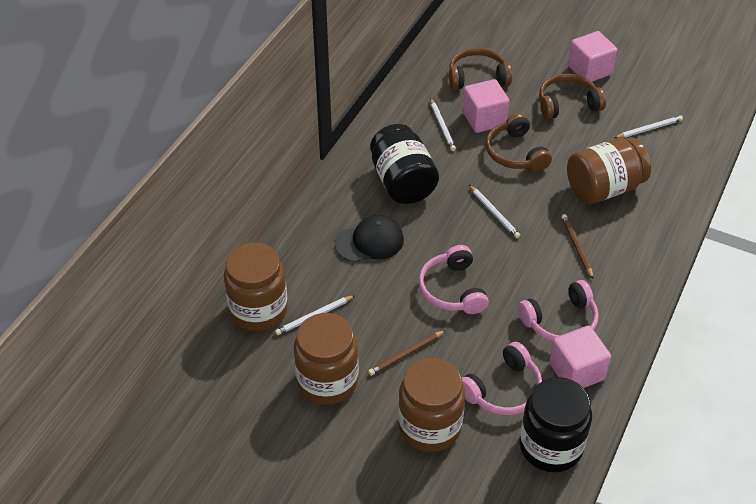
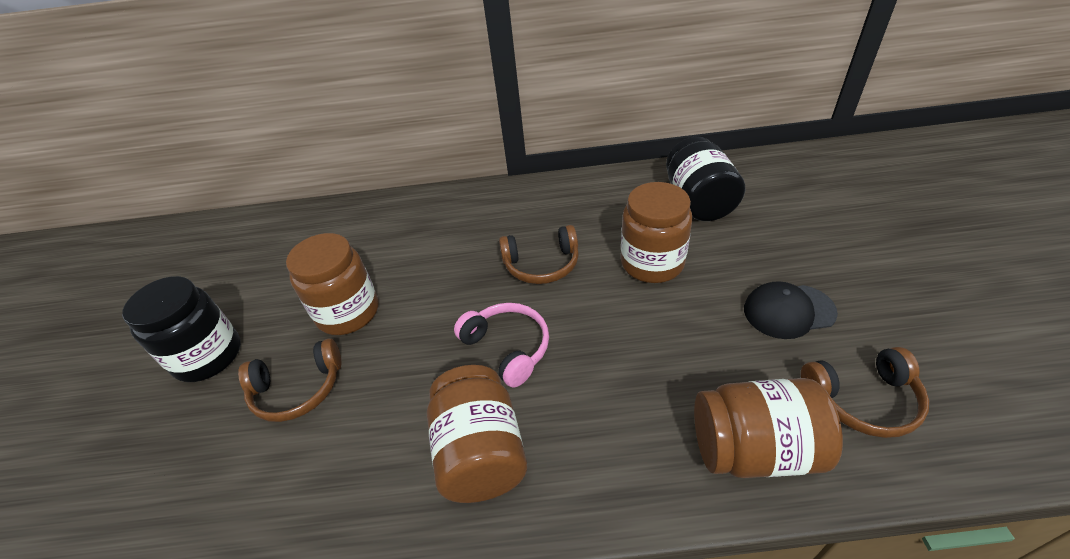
brown pencil: 2 -> 0
pink cube: 3 -> 0
pink headphones: 3 -> 1
white pencil: 4 -> 0

